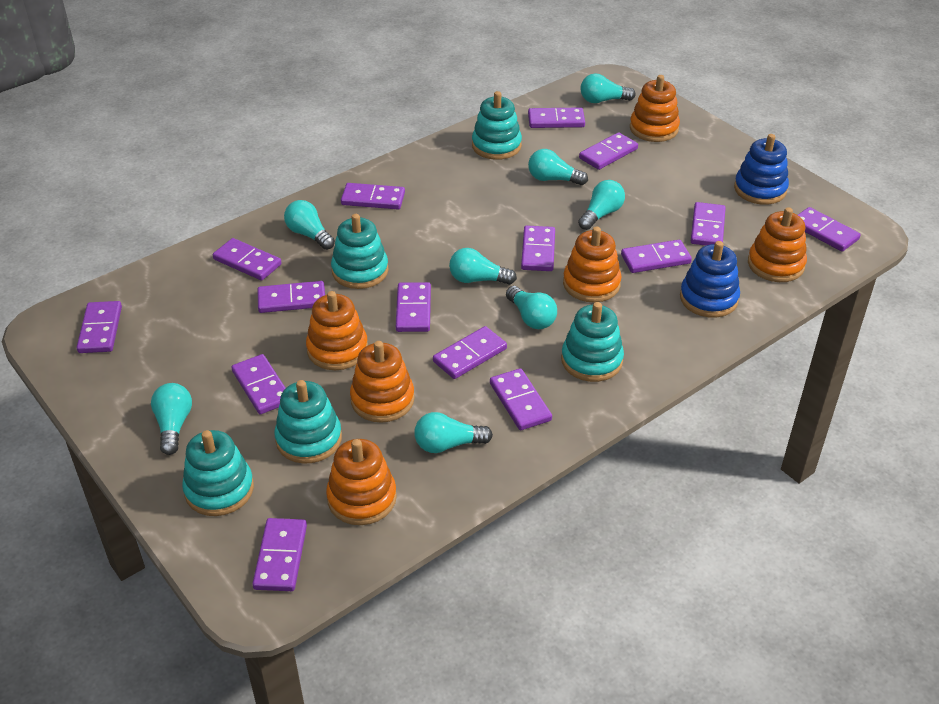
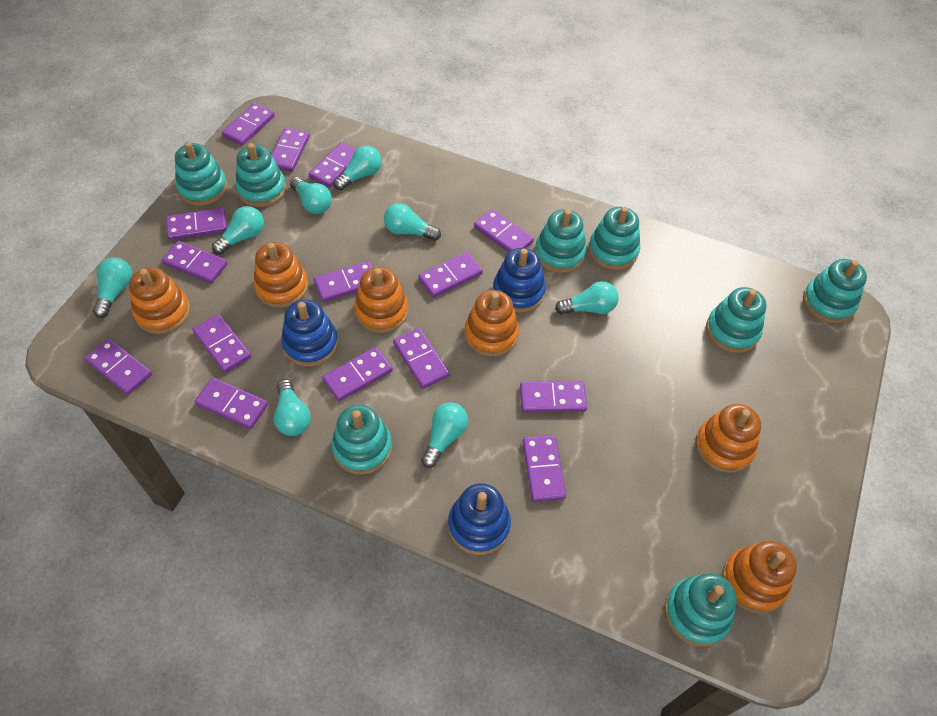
blue stacking toy: 2 -> 3
turquoise stacking toy: 5 -> 8

